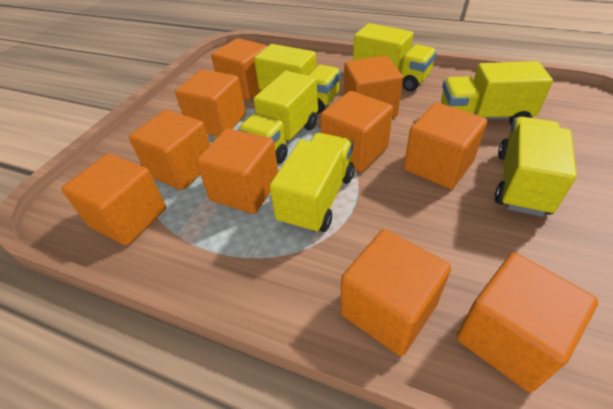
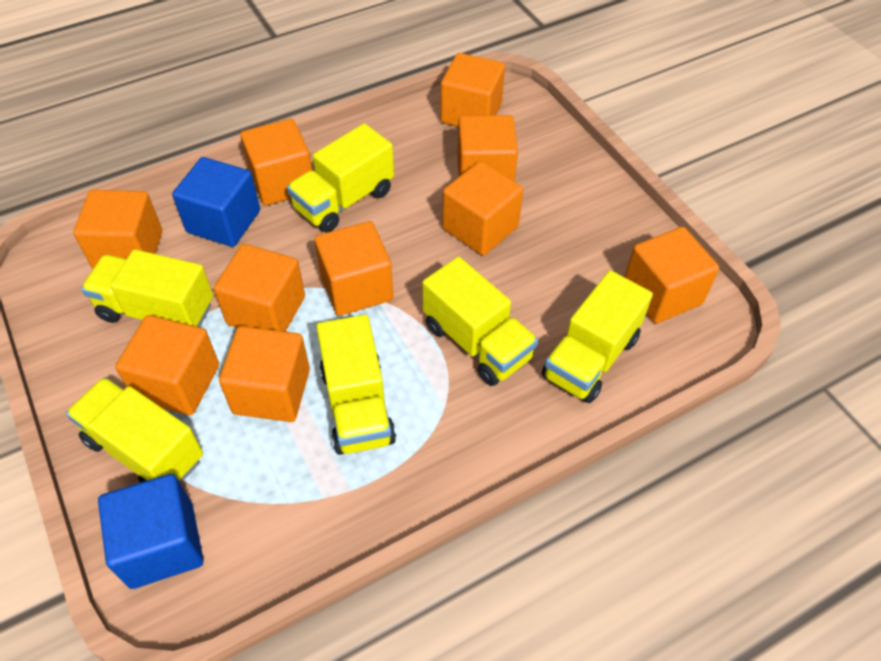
blue cube: 0 -> 2

